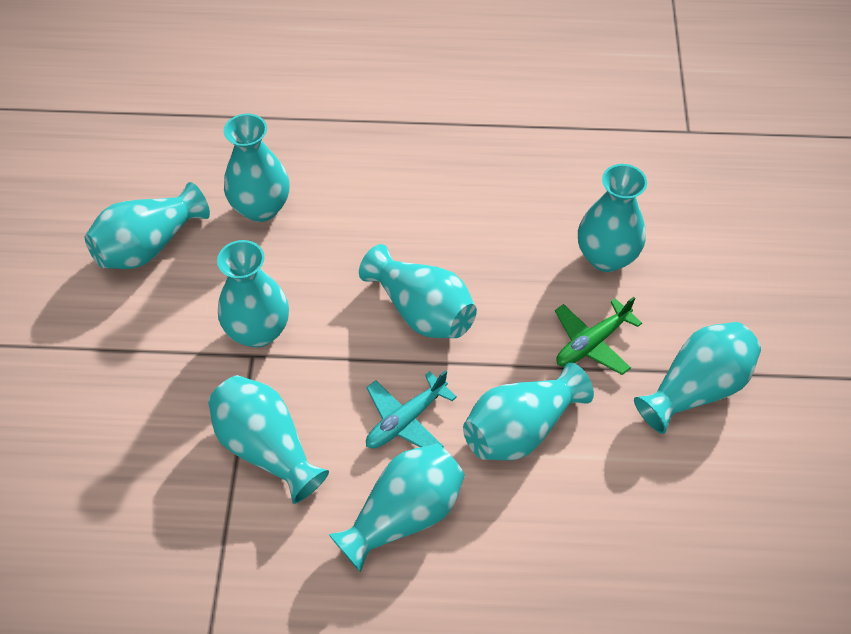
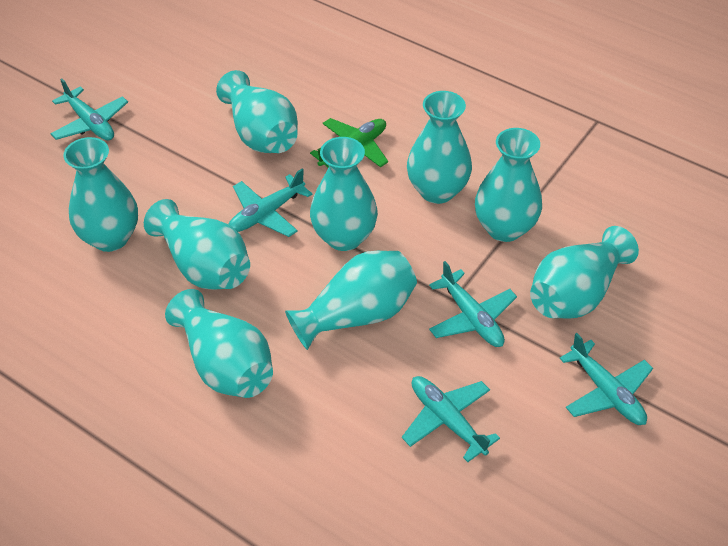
turquoise plane: 1 -> 5

